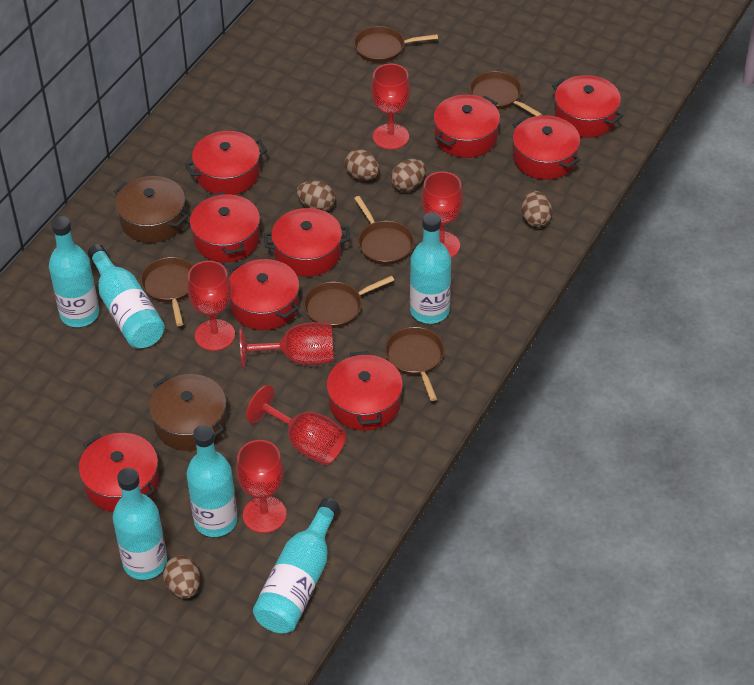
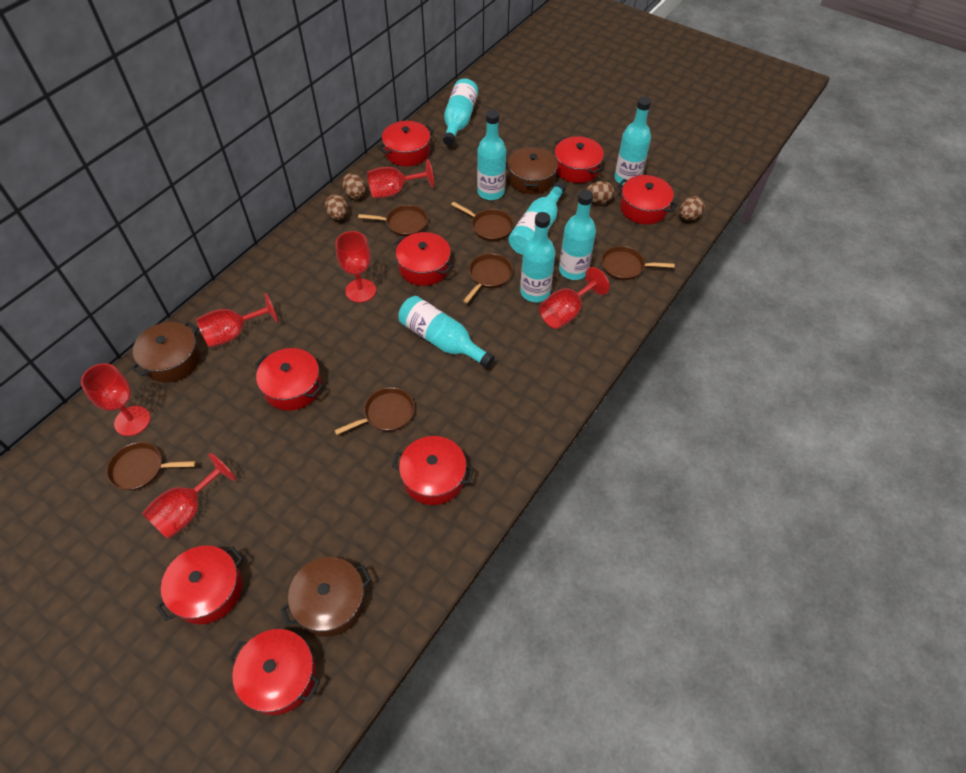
brown egg: 5 -> 4
brown pot: 2 -> 3
red pot: 9 -> 8
turquoise bottle: 6 -> 7

